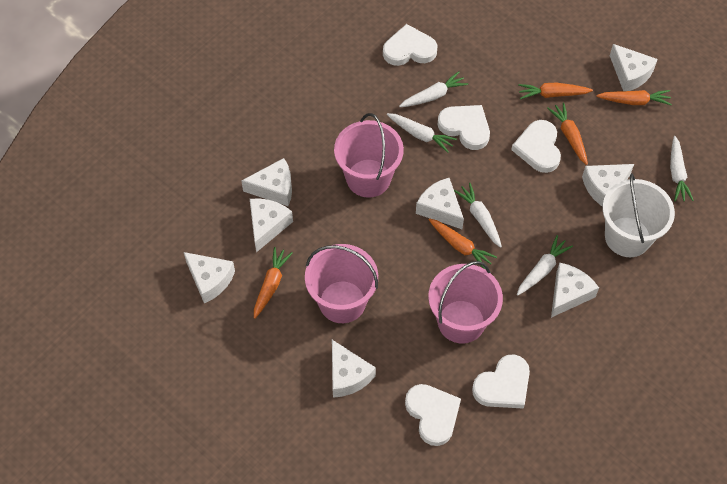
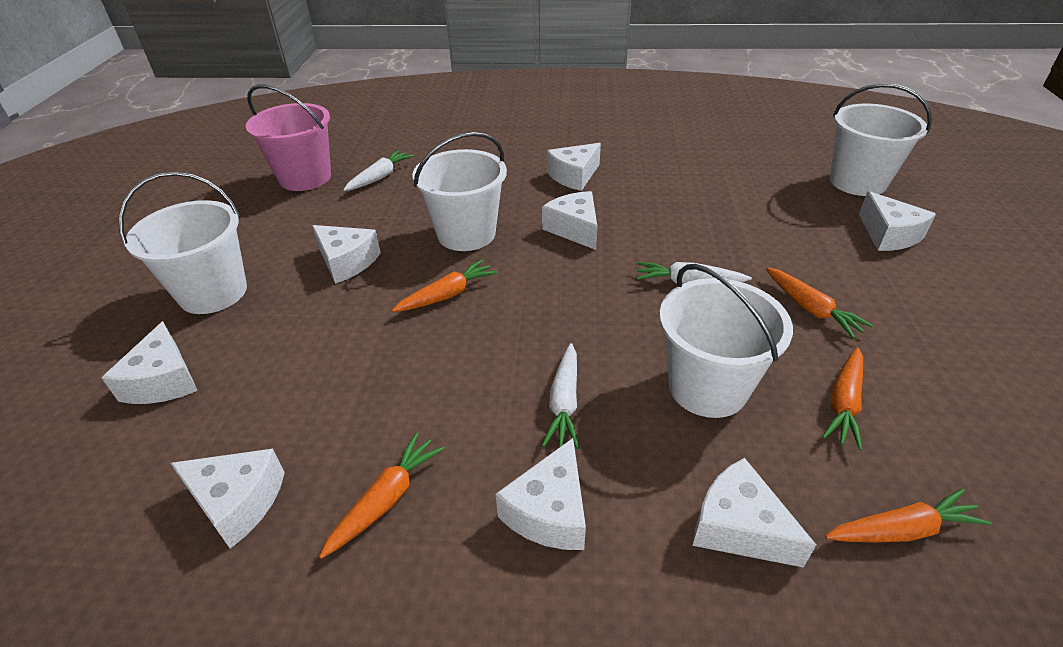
pink bucket: 3 -> 1
white bucket: 1 -> 4
white carrot: 5 -> 3
white heart: 5 -> 0

